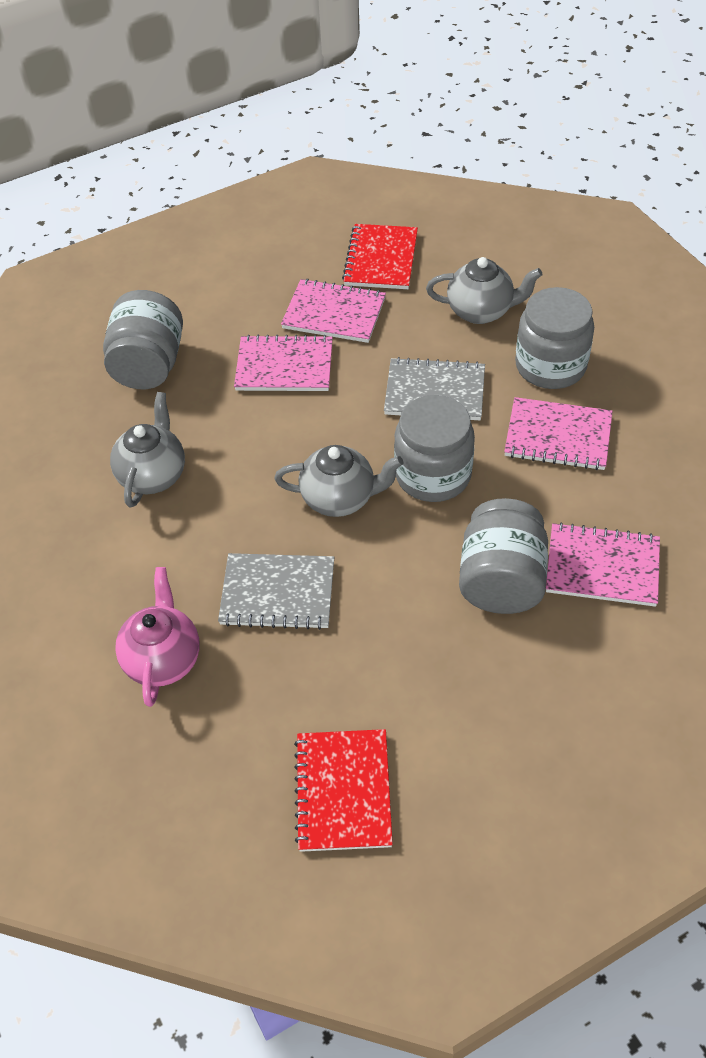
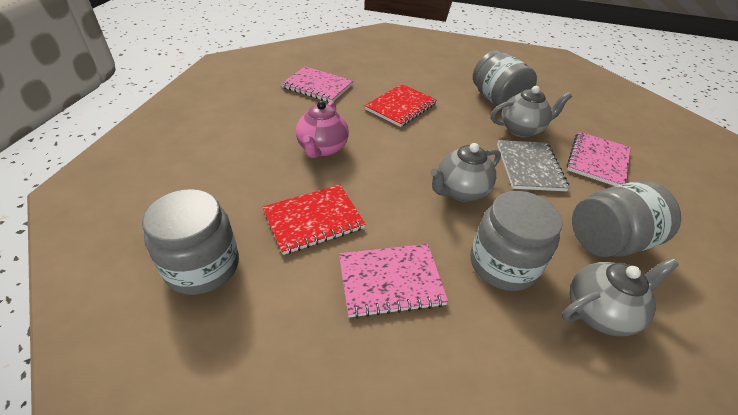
grey notebook: 2 -> 1
pink notebook: 4 -> 3

